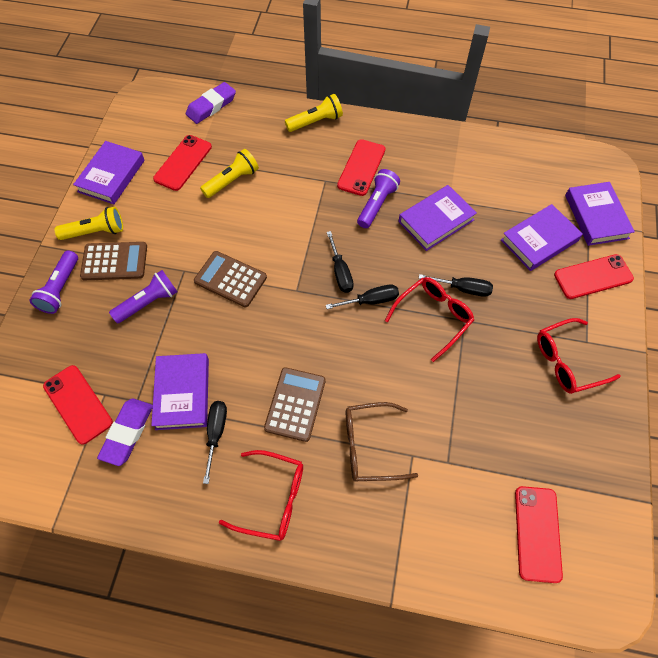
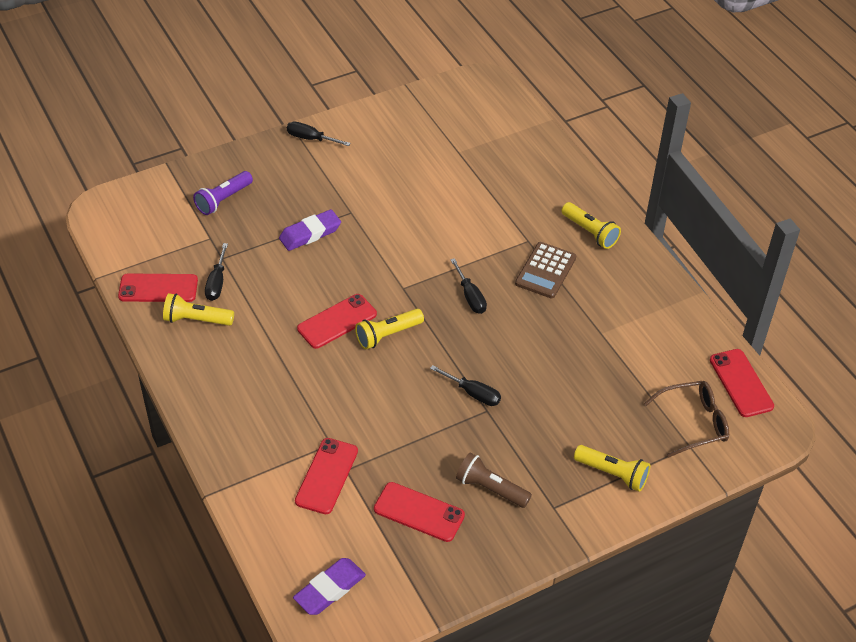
brown calculator: 3 -> 1
brown flashlight: 0 -> 1
purple book: 5 -> 0
purple flashlight: 3 -> 1
red glasses: 3 -> 0
yellow flashlight: 3 -> 4

